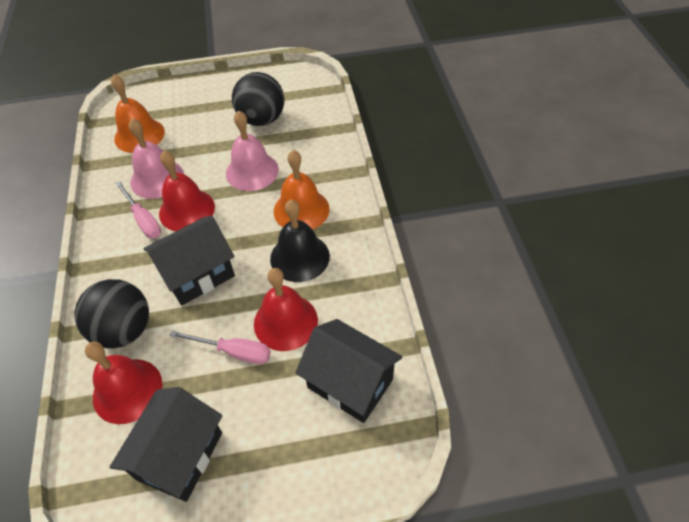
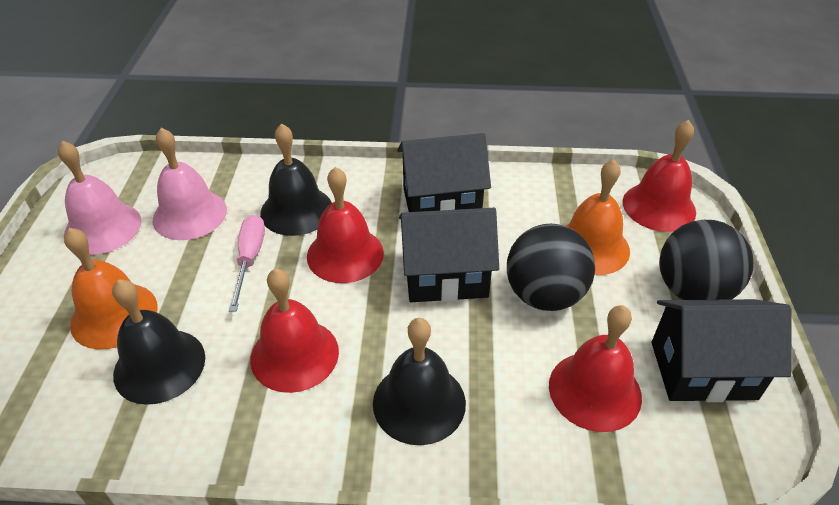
black bell: 1 -> 3
pink screwdriver: 2 -> 1
red bell: 3 -> 4

